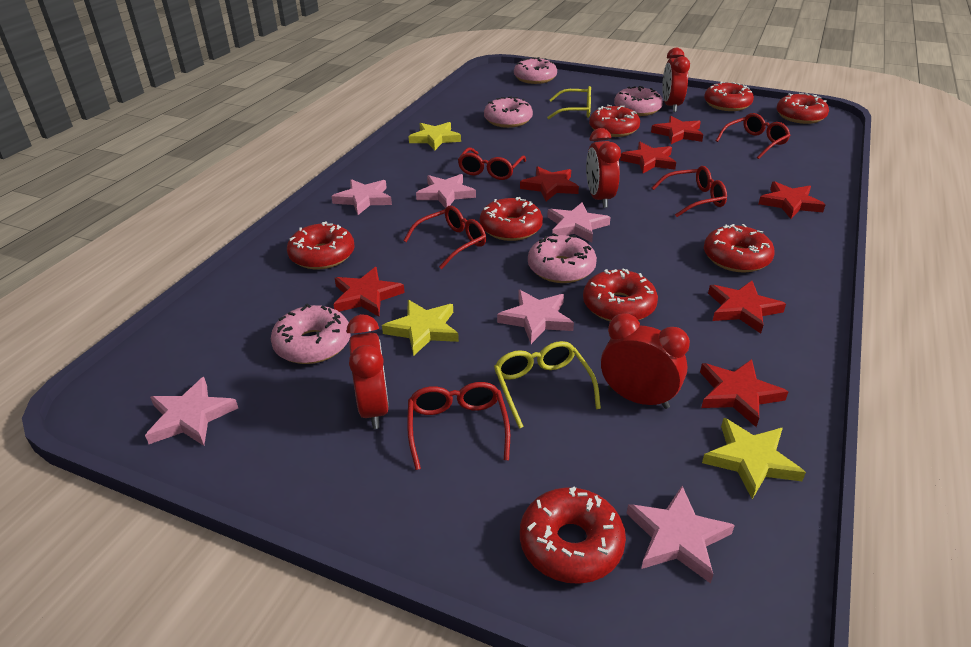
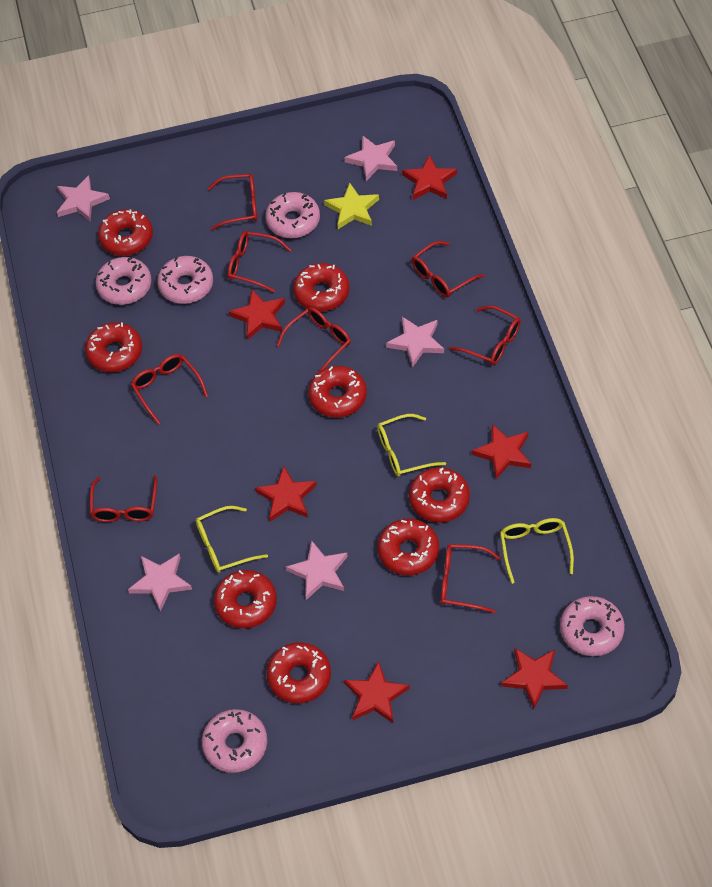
pink star: 6 -> 5
red clock: 4 -> 0
red glasses: 5 -> 8
red star: 7 -> 6
yellow glasses: 2 -> 3
yellow star: 3 -> 1

